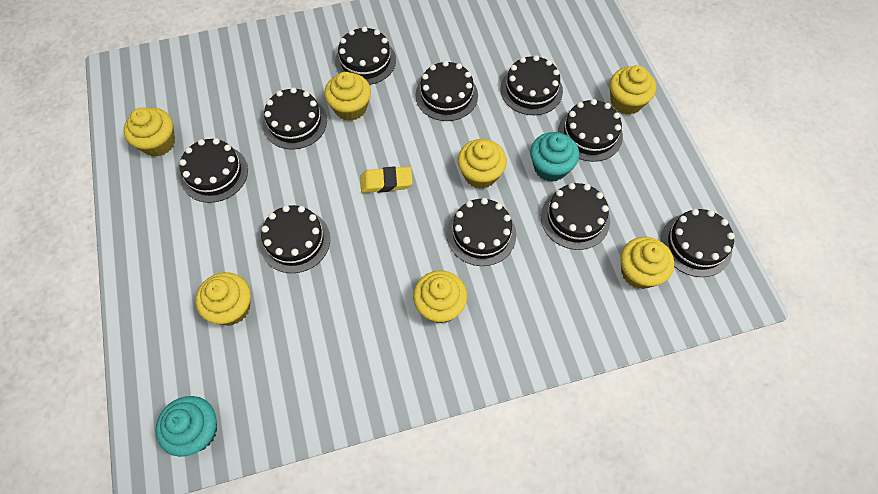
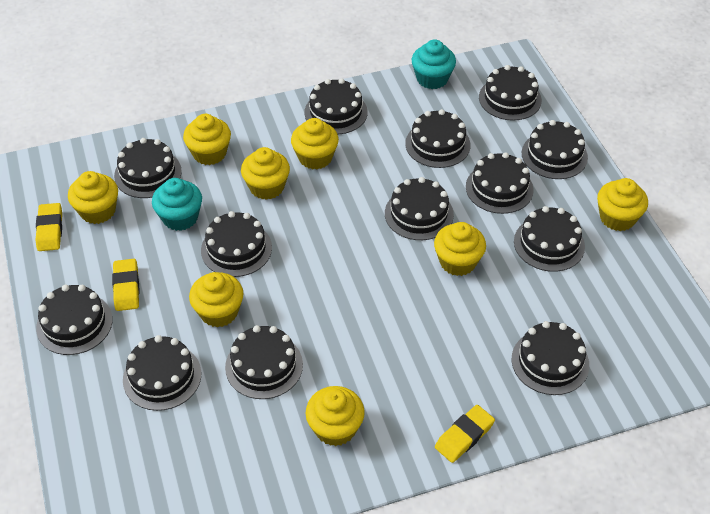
black cake: 10 -> 13
yellow cupcake: 7 -> 8
yellow eraser: 1 -> 3

